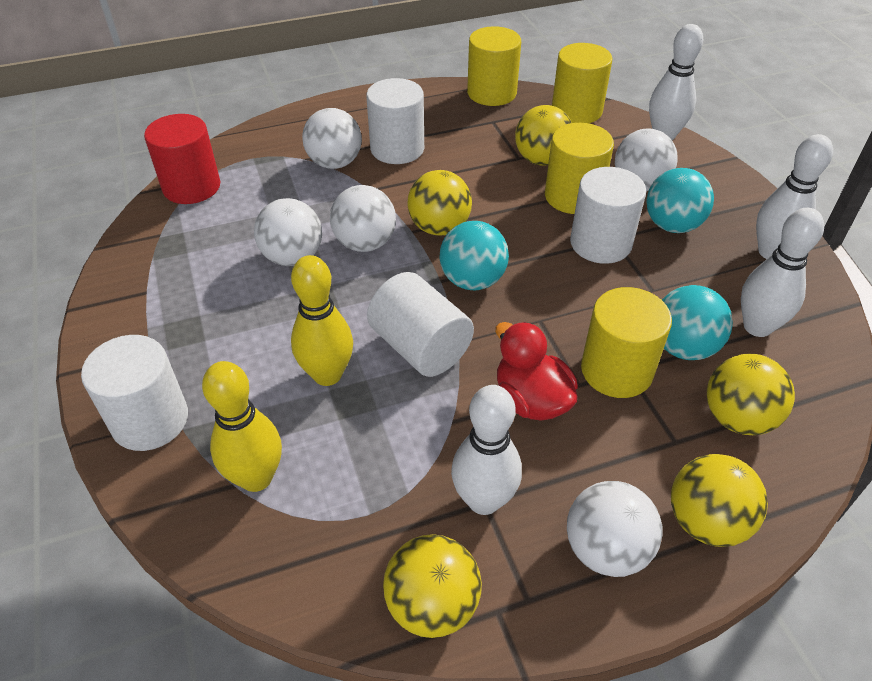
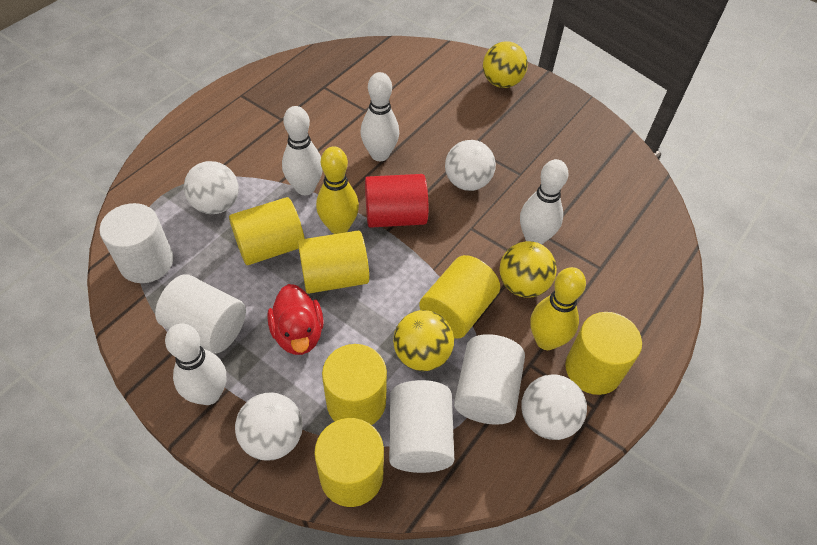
turquoise ball: 3 -> 0
white ball: 5 -> 4
yellow ball: 5 -> 3
yellow cylinder: 4 -> 6

